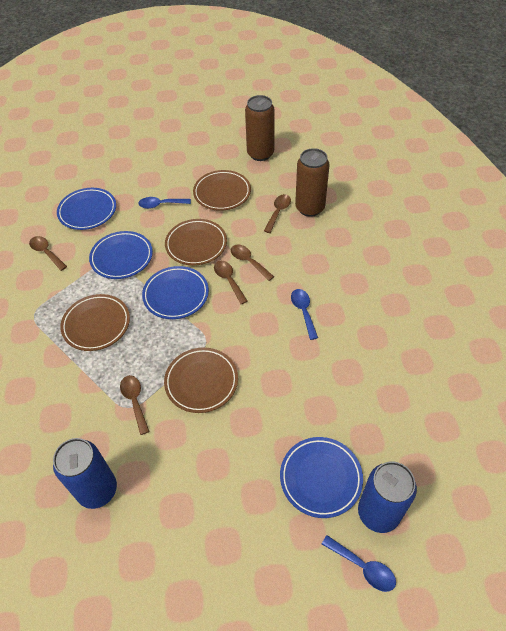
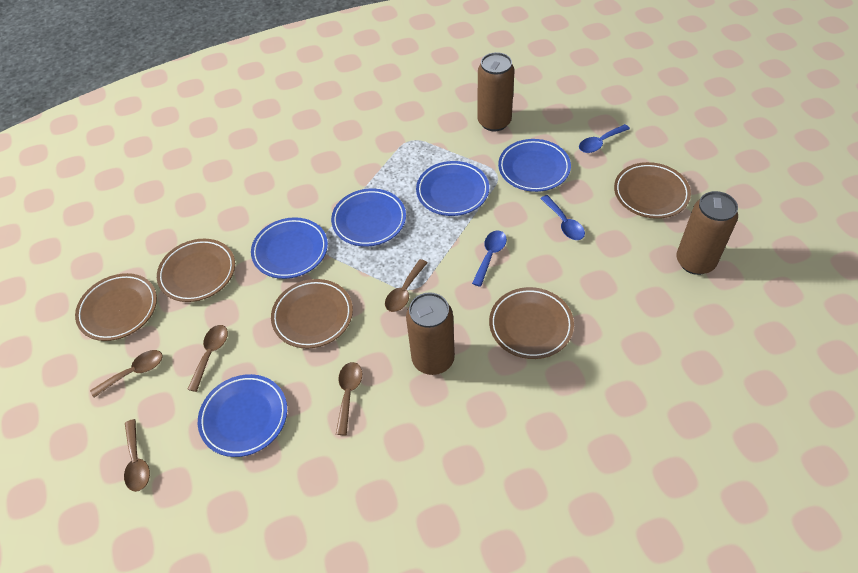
blue can: 2 -> 0
blue plate: 4 -> 5
brown can: 2 -> 3
brown plate: 4 -> 5

